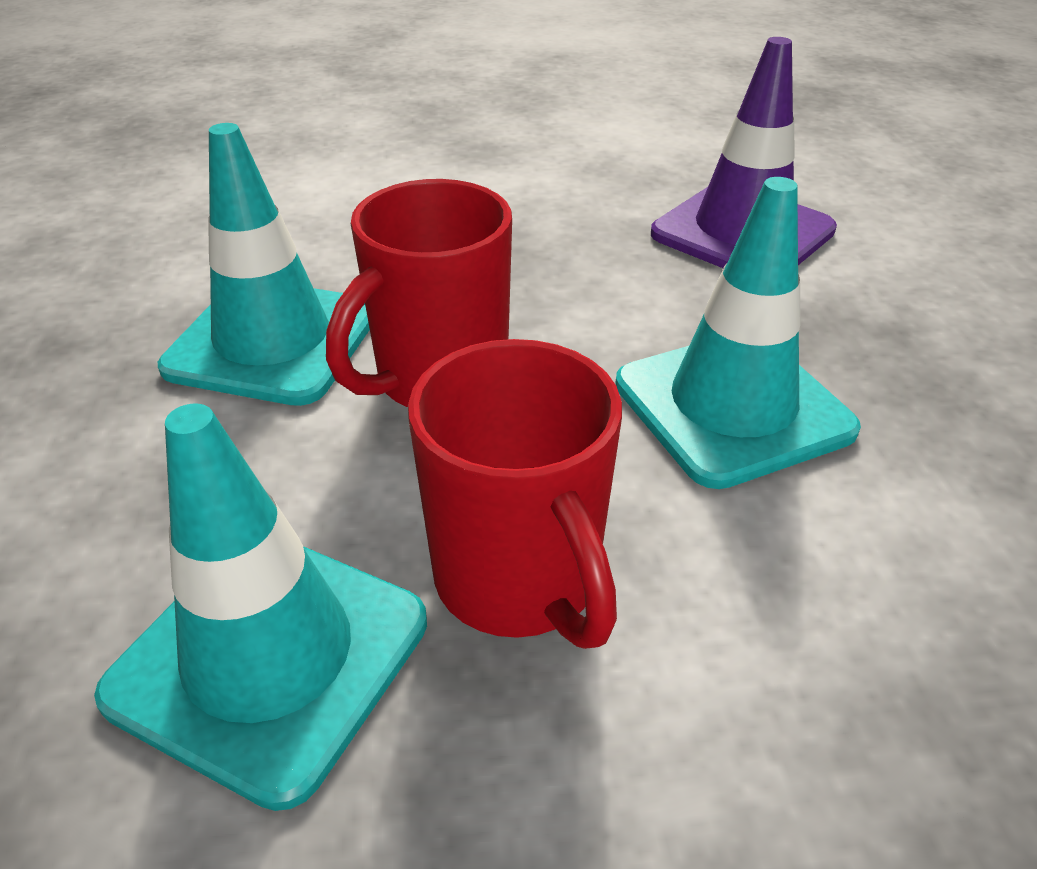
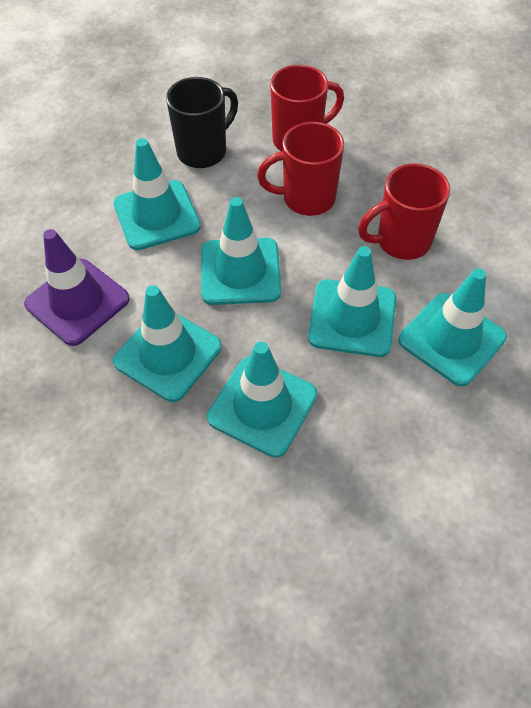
black mug: 0 -> 1
red mug: 2 -> 3
turquoise traffic cone: 3 -> 6

